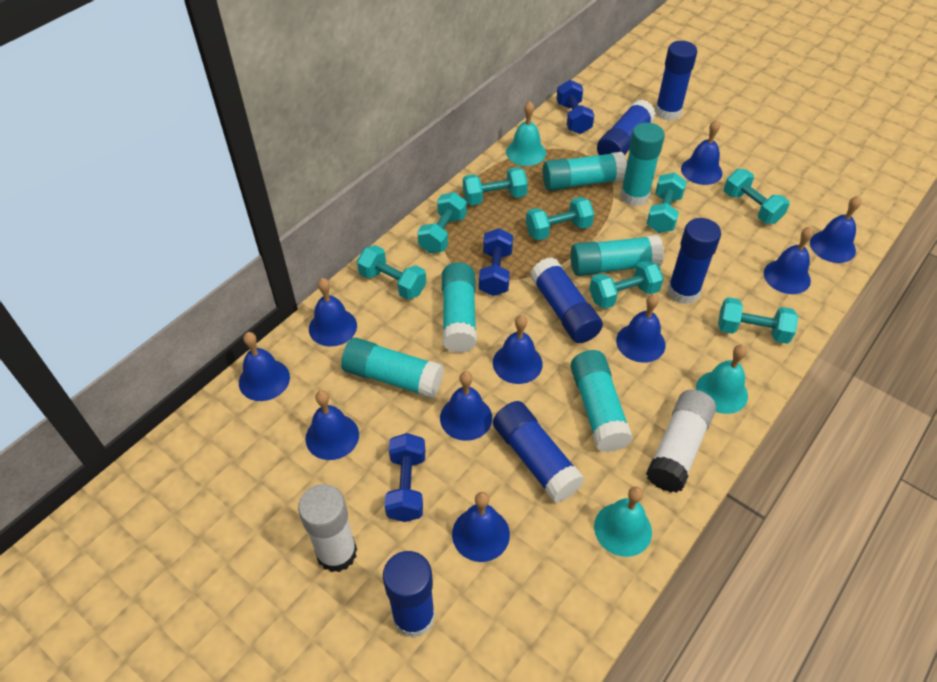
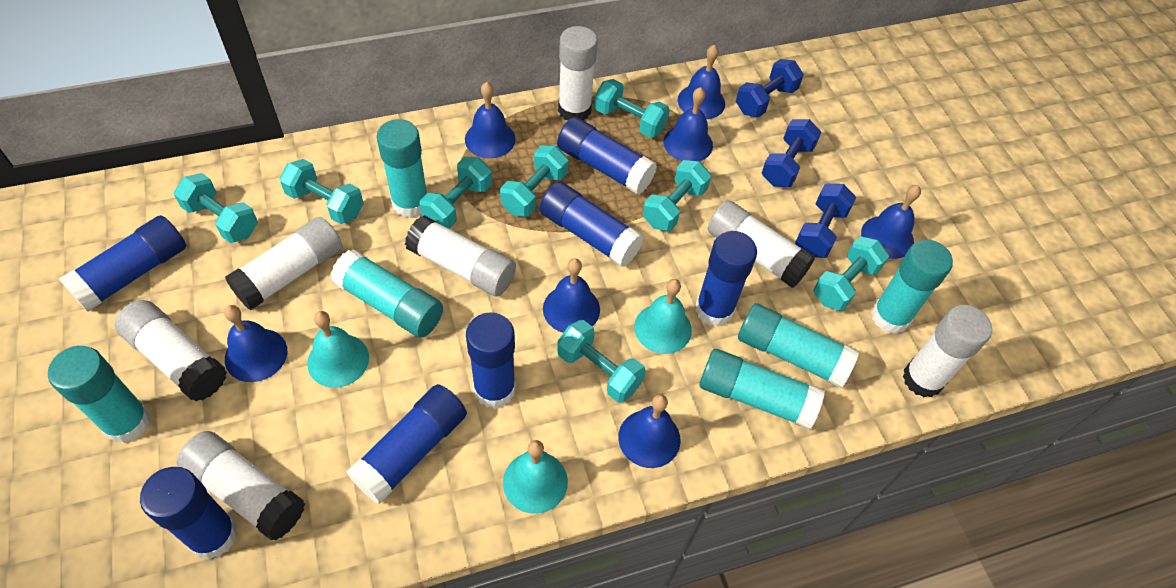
blue bell: 10 -> 7
blue glue stick: 6 -> 7
white glue stick: 2 -> 7

